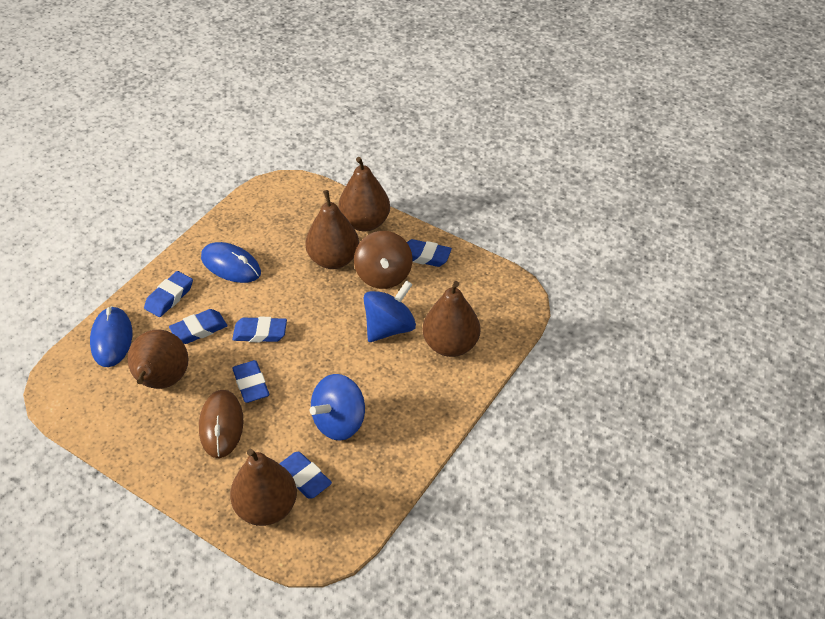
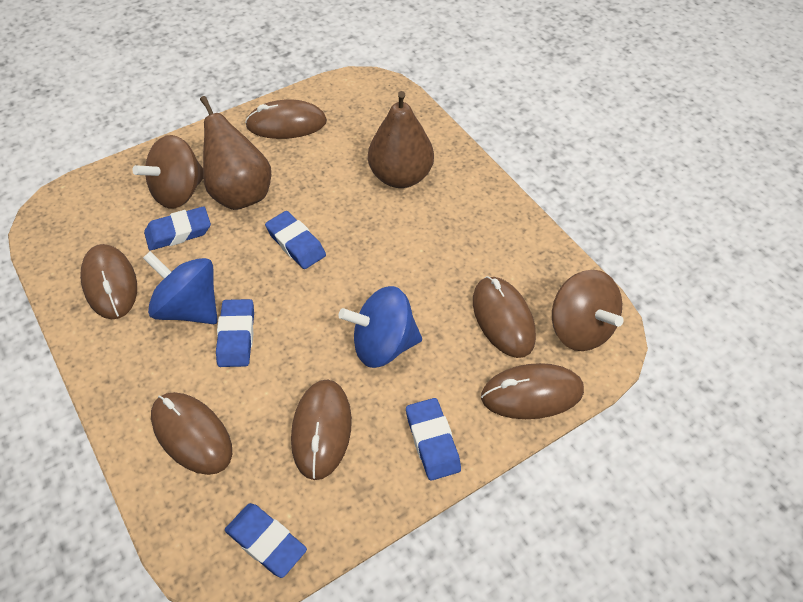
blue eraser: 6 -> 5
blue mouse: 2 -> 0
brown mouse: 1 -> 6
brown pear: 5 -> 2
brown spinning top: 1 -> 2

